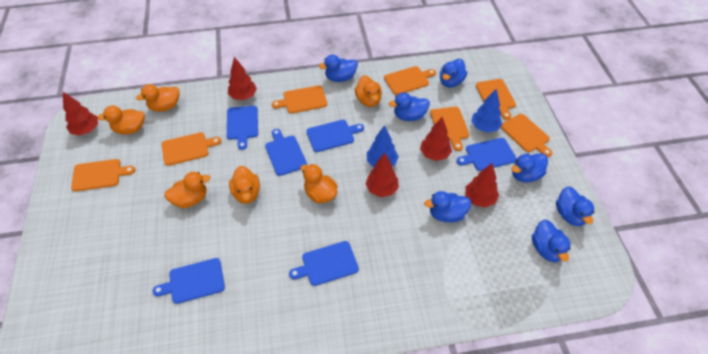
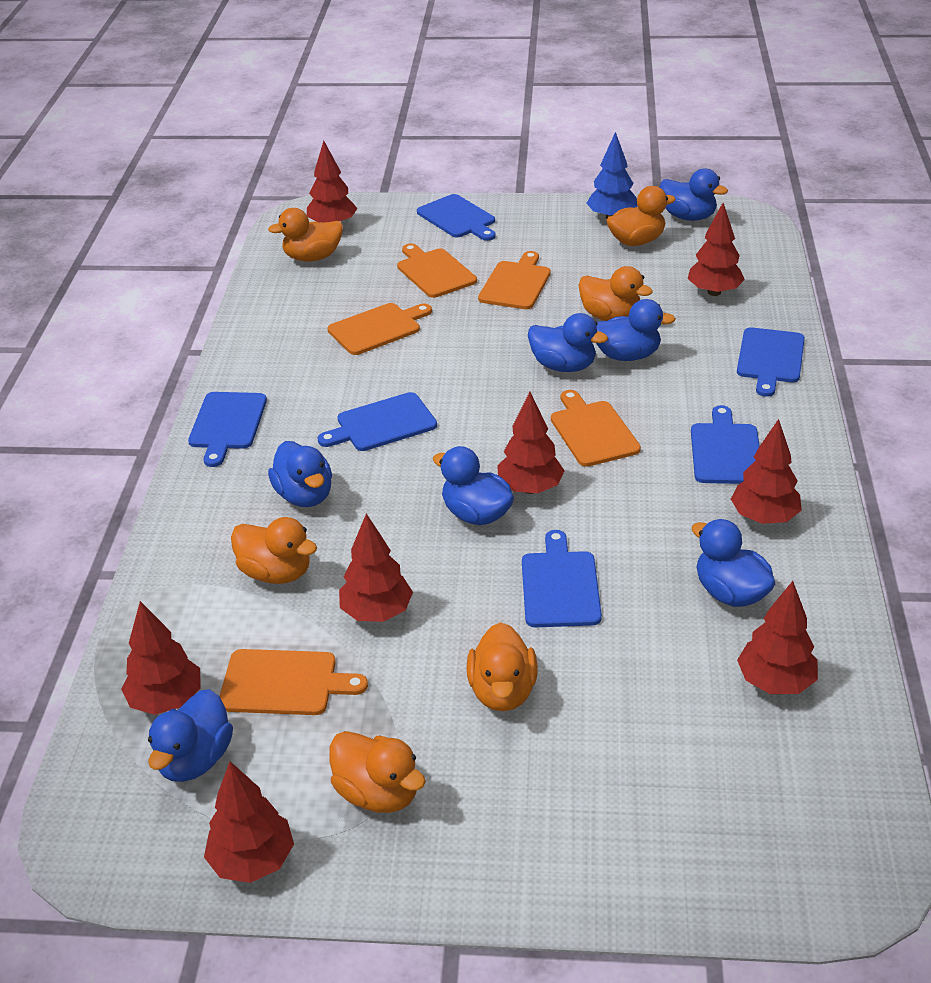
blue tree: 2 -> 1
orange cutting board: 7 -> 5
red tree: 5 -> 8

